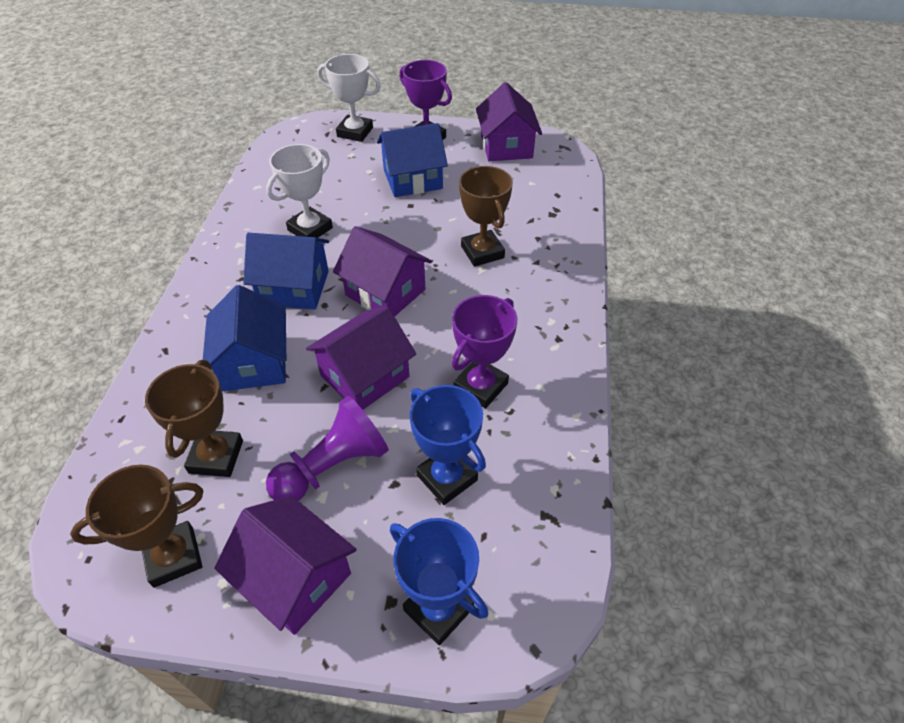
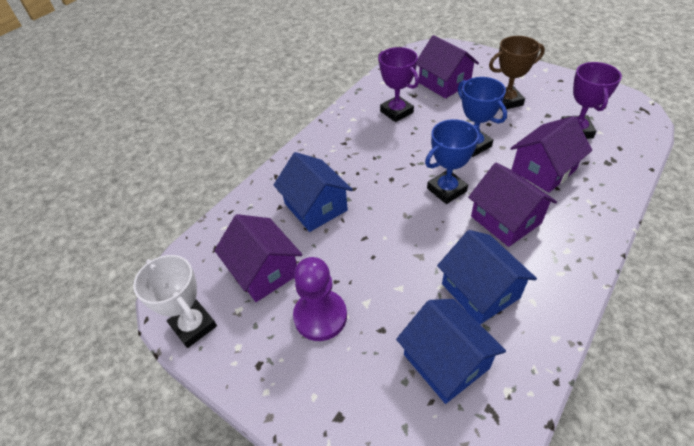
brown trophy: 3 -> 1
white trophy: 2 -> 1

